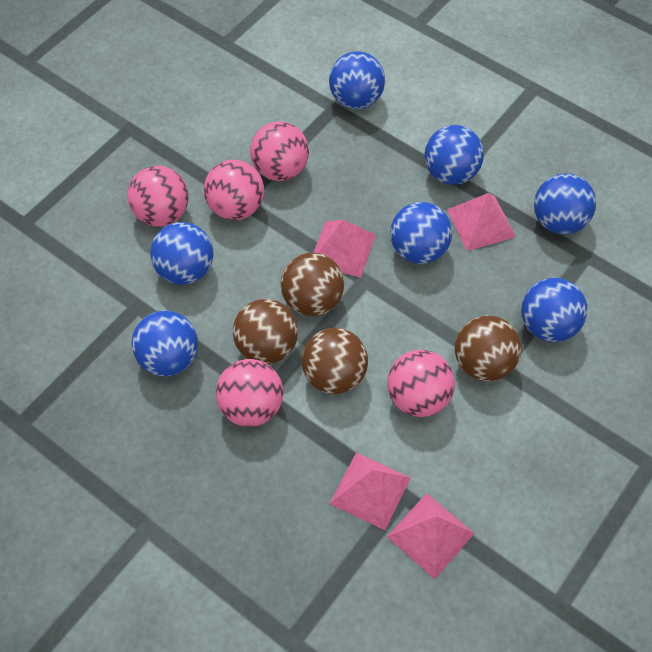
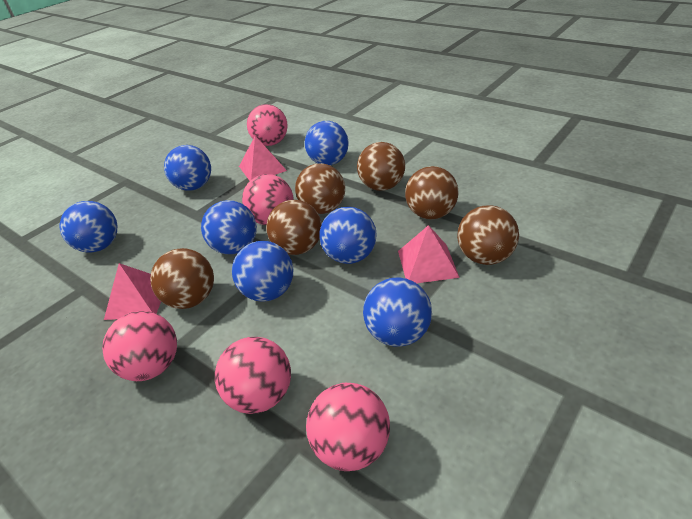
brown ball: 4 -> 6
pink pyramid: 4 -> 3

